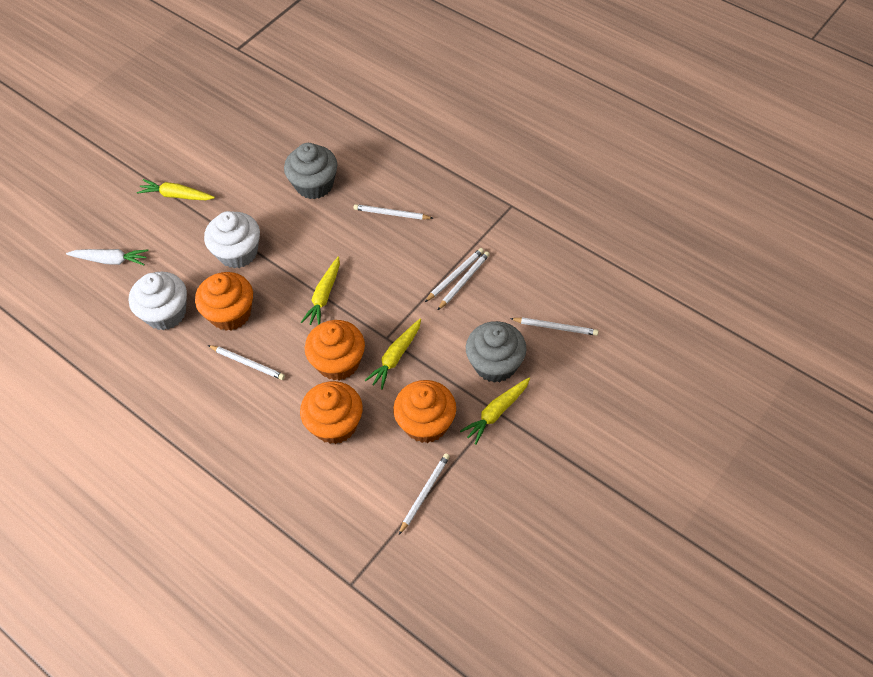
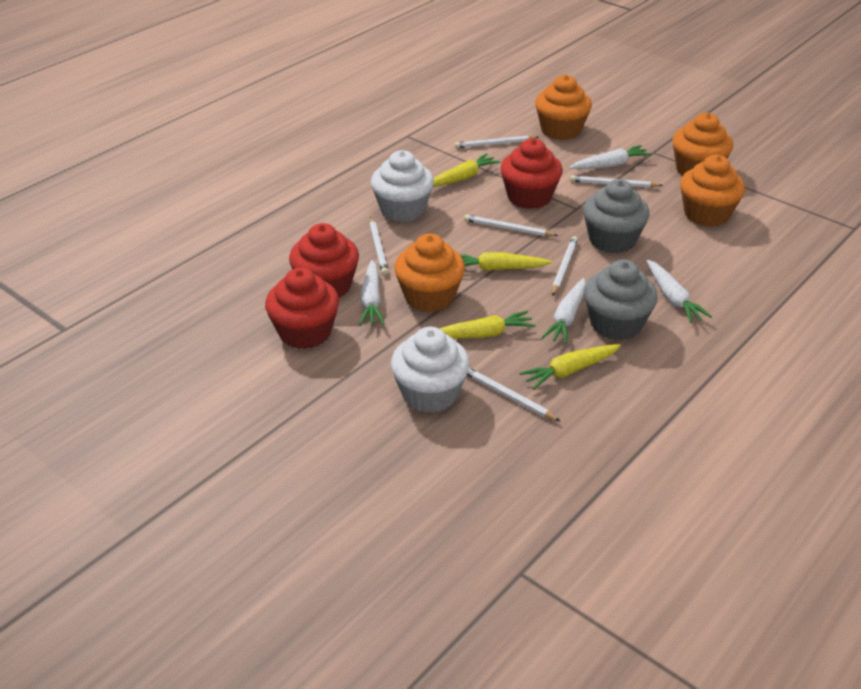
red cupcake: 0 -> 3
white carrot: 1 -> 4

